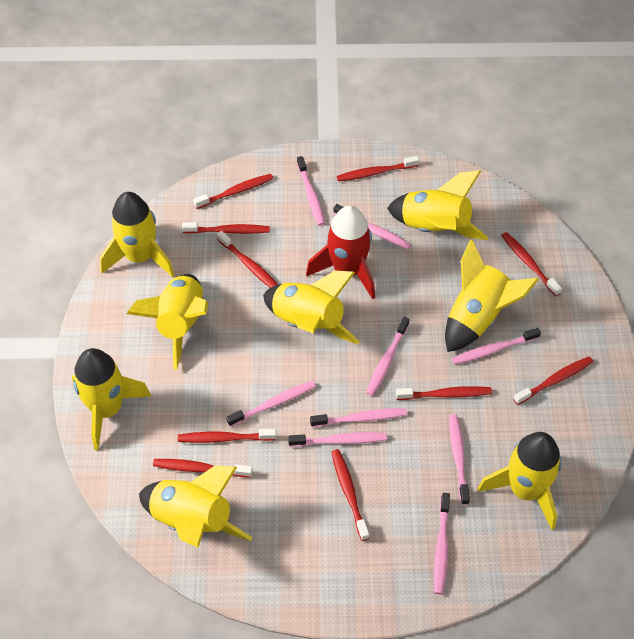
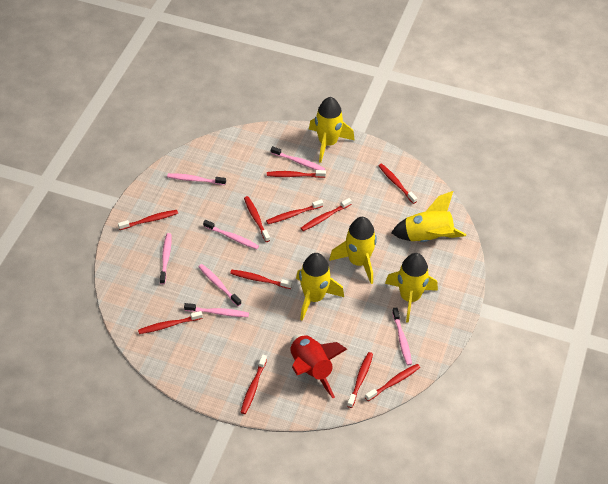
pink toothbrush: 9 -> 7
red toothbrush: 10 -> 11
yellow rocket: 8 -> 5

